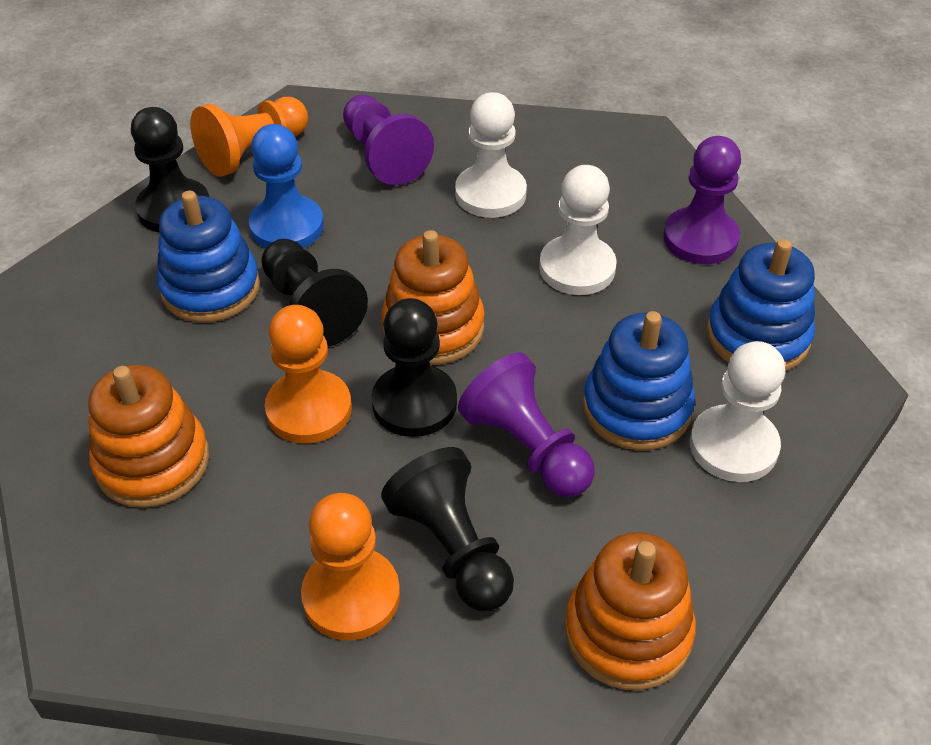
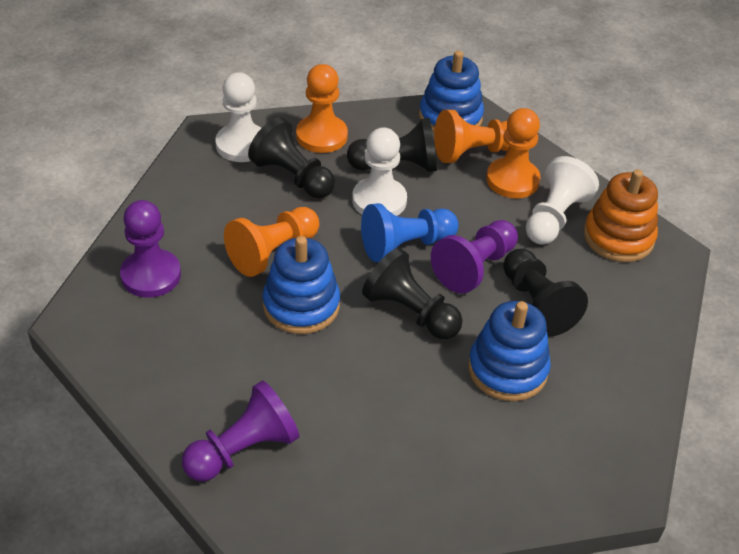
orange pawn: 3 -> 4
orange stacking toy: 3 -> 1

